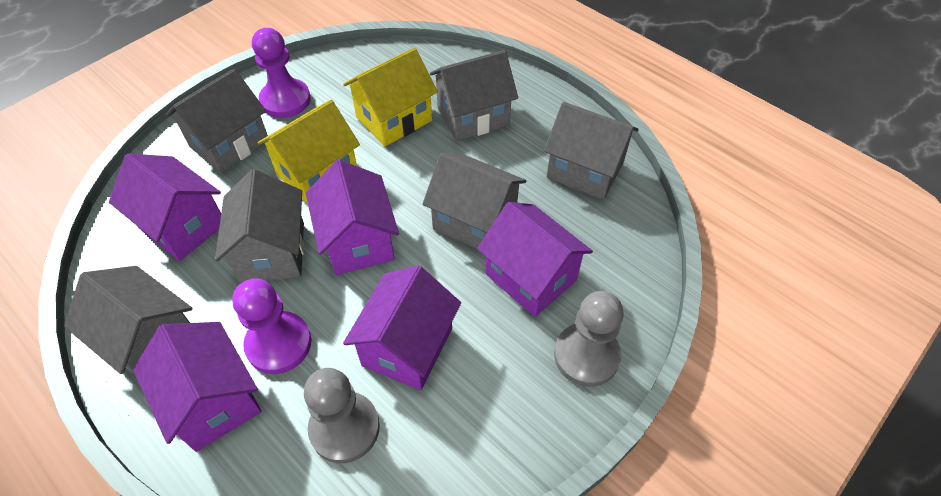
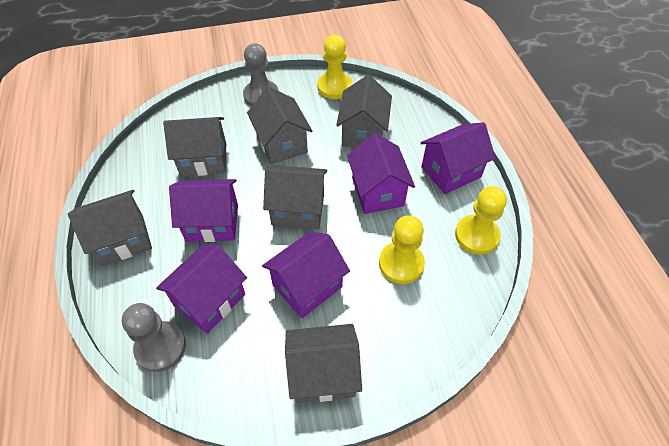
purple pawn: 2 -> 0
yellow house: 2 -> 0
yellow pawn: 0 -> 3

